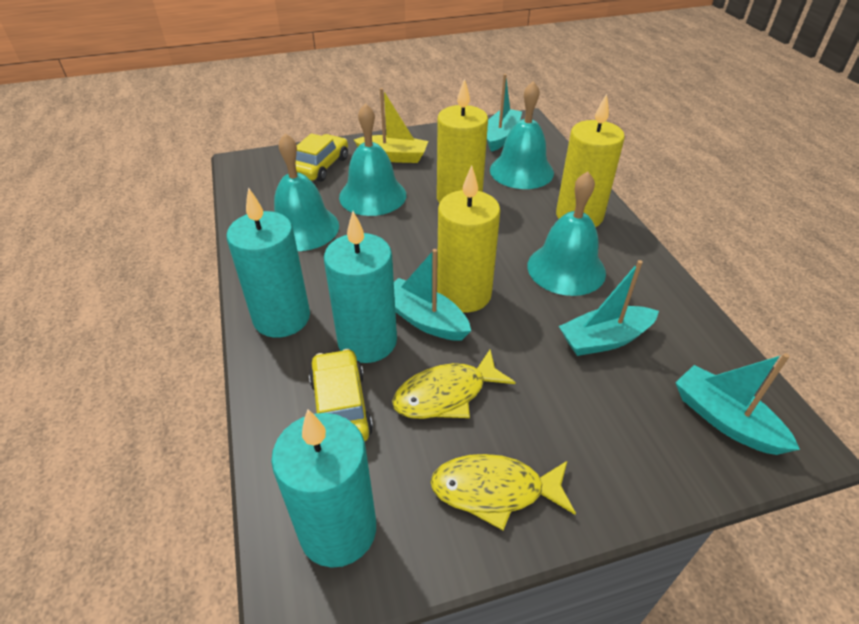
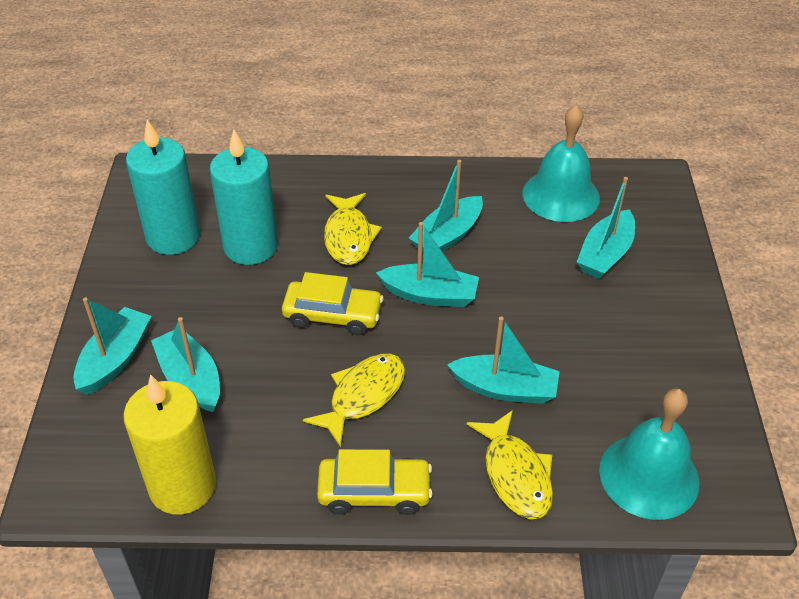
turquoise bell: 4 -> 2
turquoise boat: 4 -> 6
turquoise candle: 3 -> 2
yellow boat: 1 -> 0
yellow candle: 3 -> 1
yellow fish: 2 -> 3

